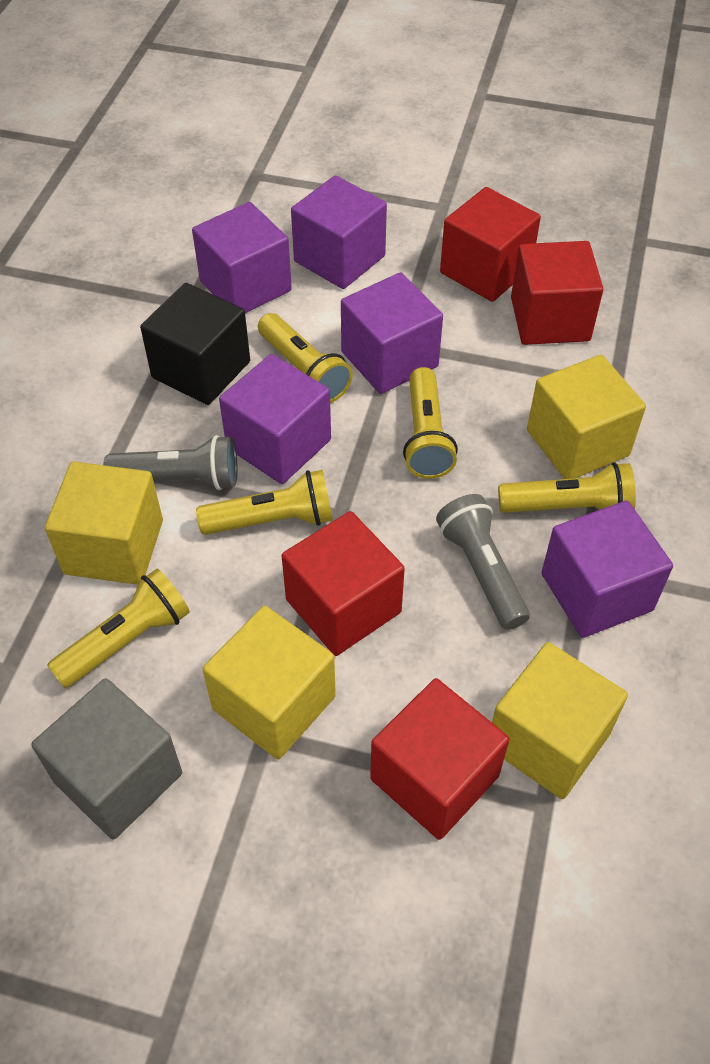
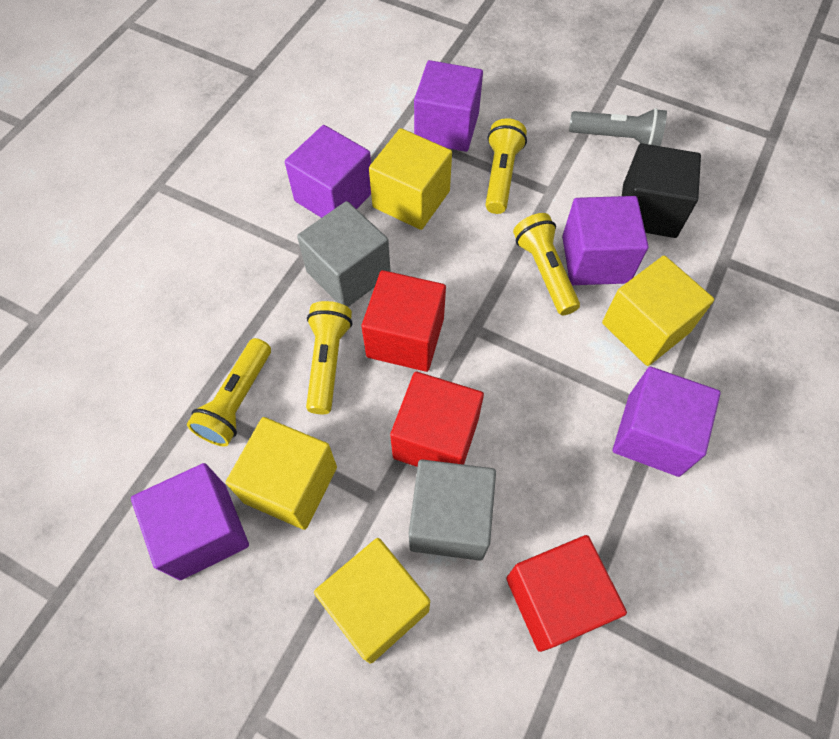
grey cube: 1 -> 2
grey flashlight: 2 -> 1
red cube: 4 -> 3
yellow flashlight: 5 -> 4

